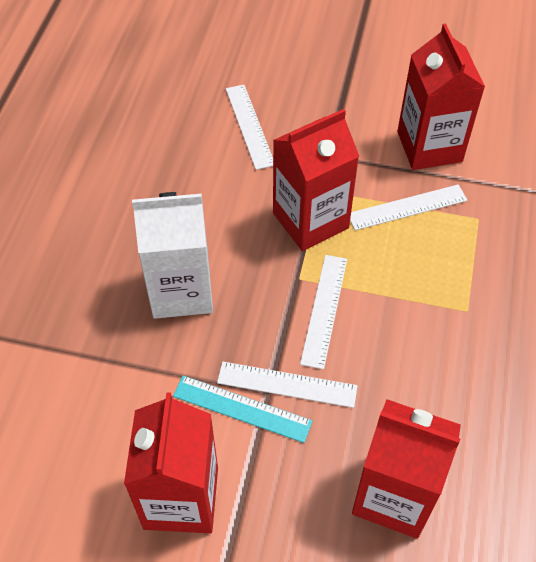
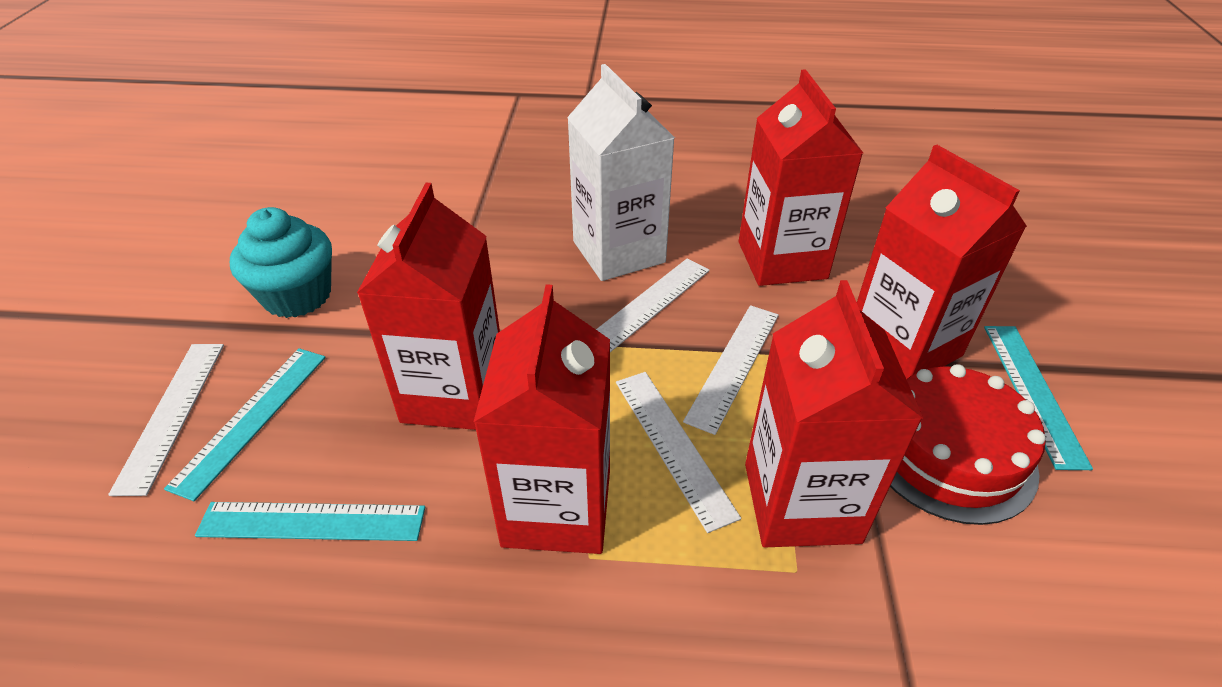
red cake: 0 -> 1
red carton: 4 -> 5
turquoise cupcake: 0 -> 1
turquoise ruler: 1 -> 3

